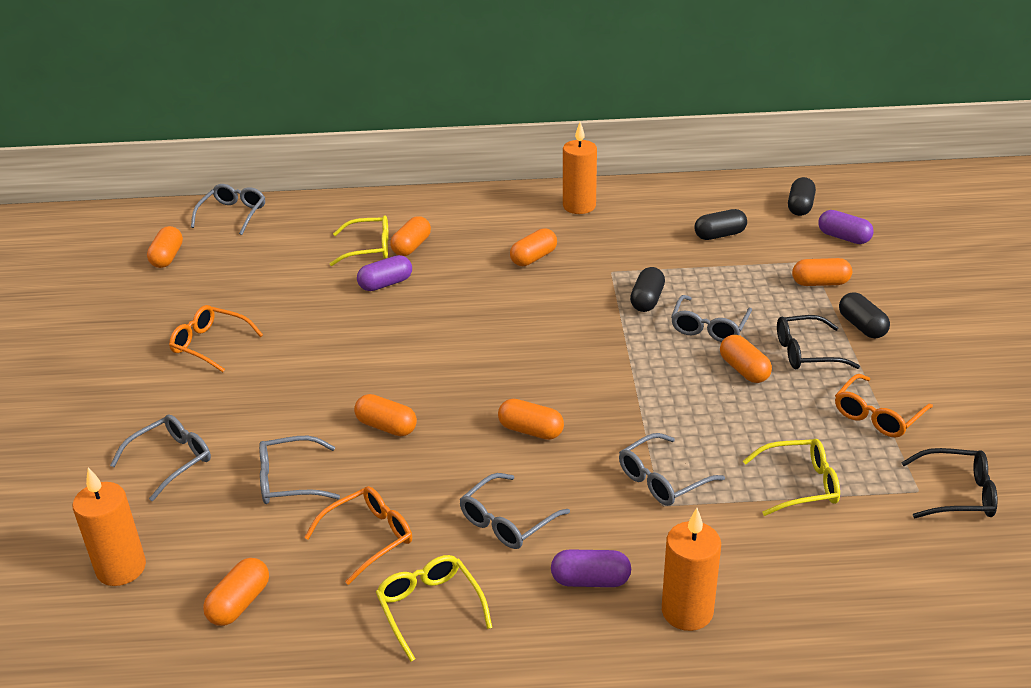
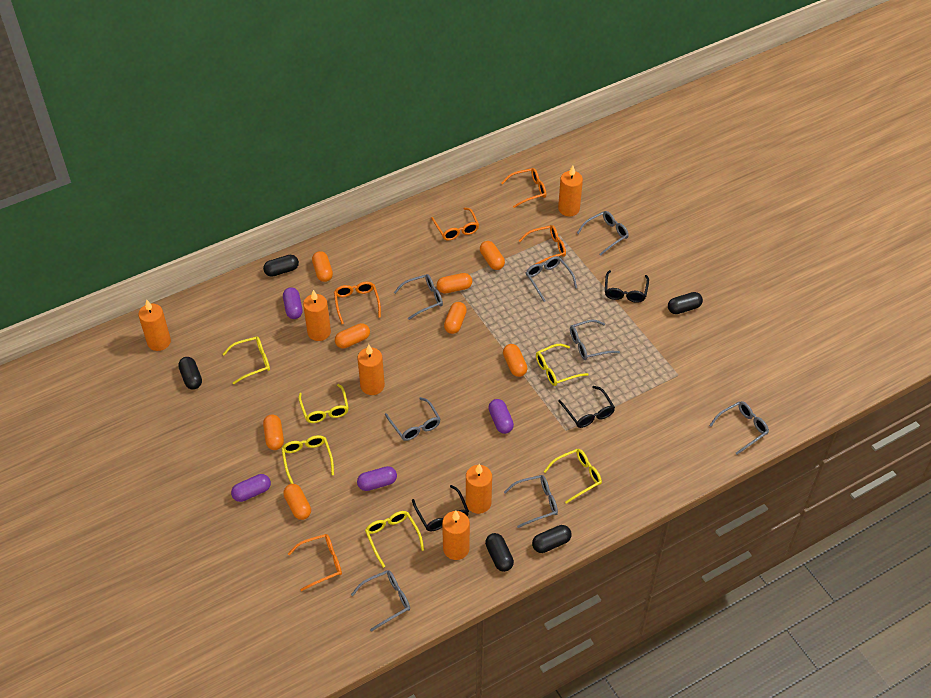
black capsule: 4 -> 5
black glasses: 2 -> 3
grey glasses: 6 -> 8
orange candle: 3 -> 6
orange glasses: 3 -> 5
purple capsule: 3 -> 4
yellow glasses: 3 -> 6

